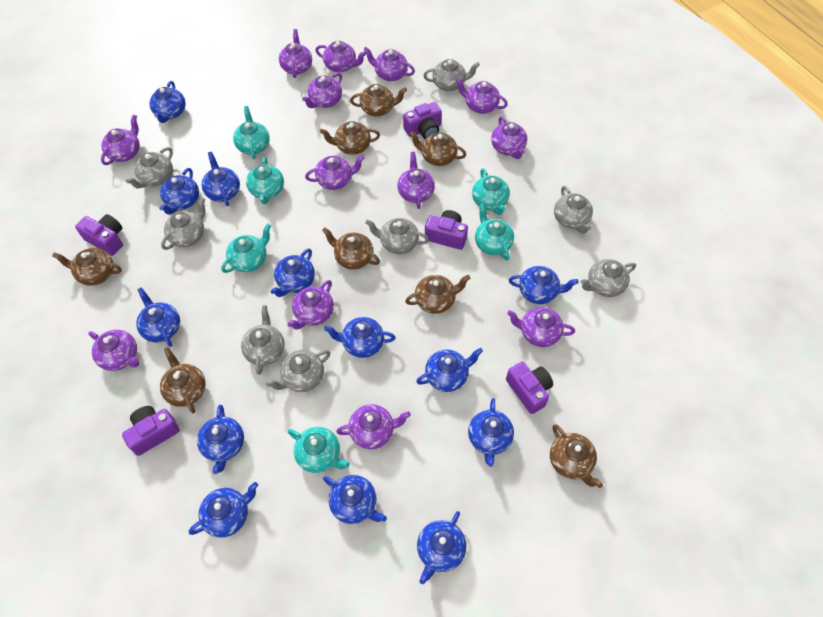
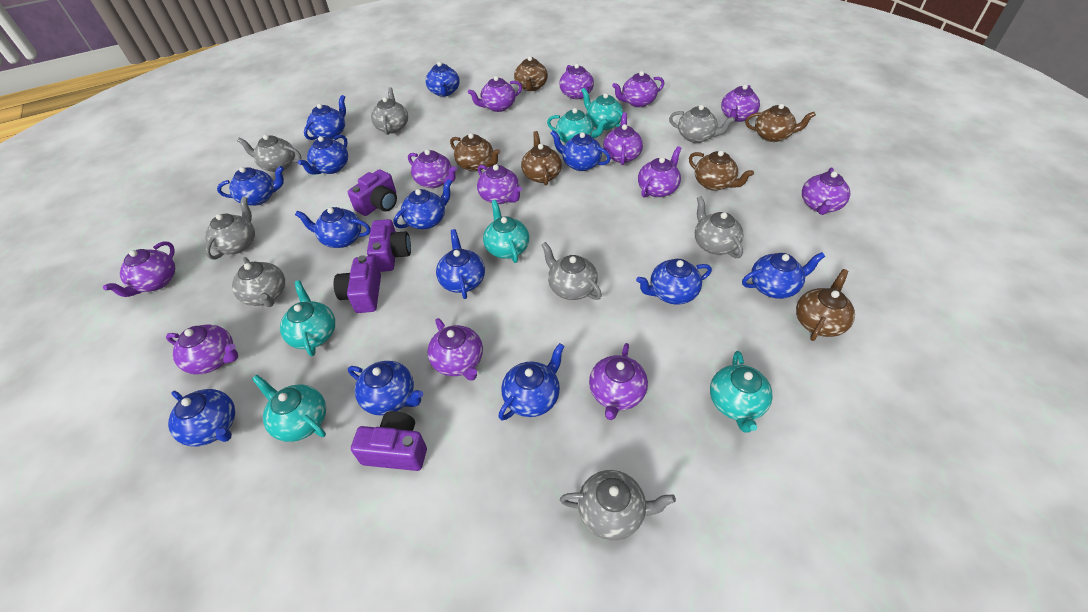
brown teapot: 8 -> 6
purple camera: 5 -> 4

